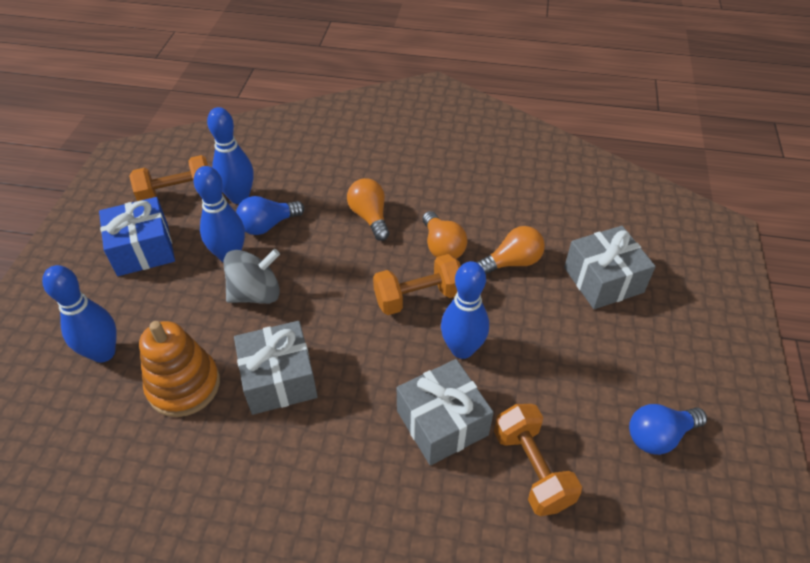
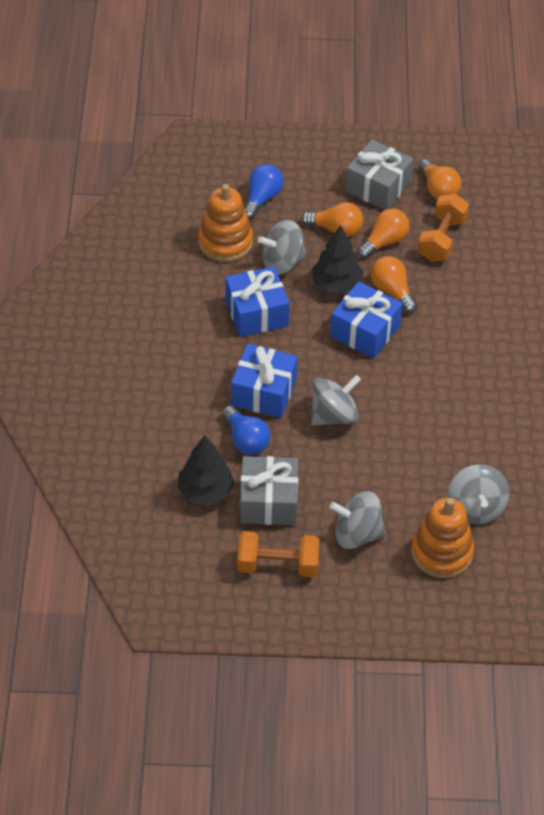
black tree: 0 -> 2
blue bowling pin: 4 -> 0
blue gift: 1 -> 3
grey gift: 3 -> 2
grey spinning top: 1 -> 4
orange dumbbell: 3 -> 2
orange light bulb: 3 -> 4
orange stacking toy: 1 -> 2

